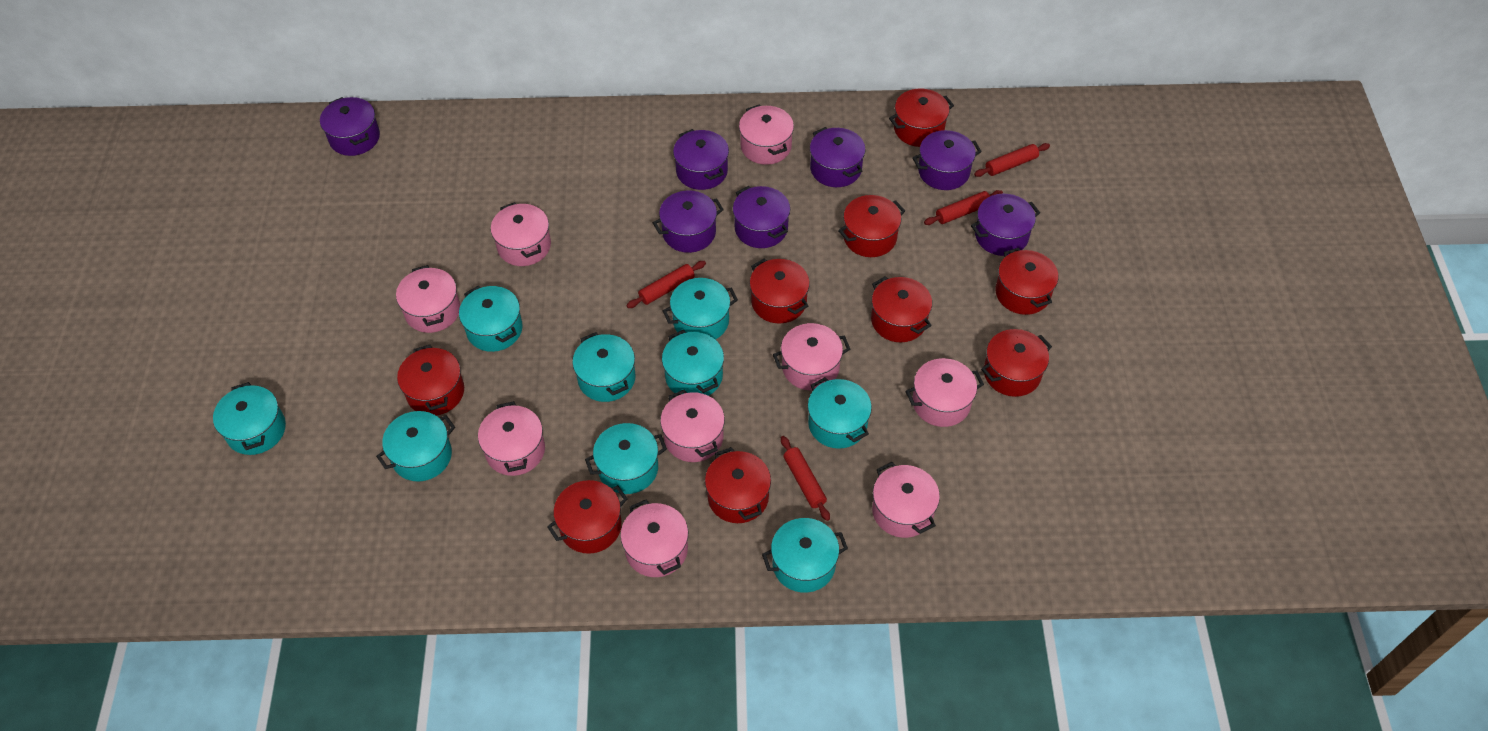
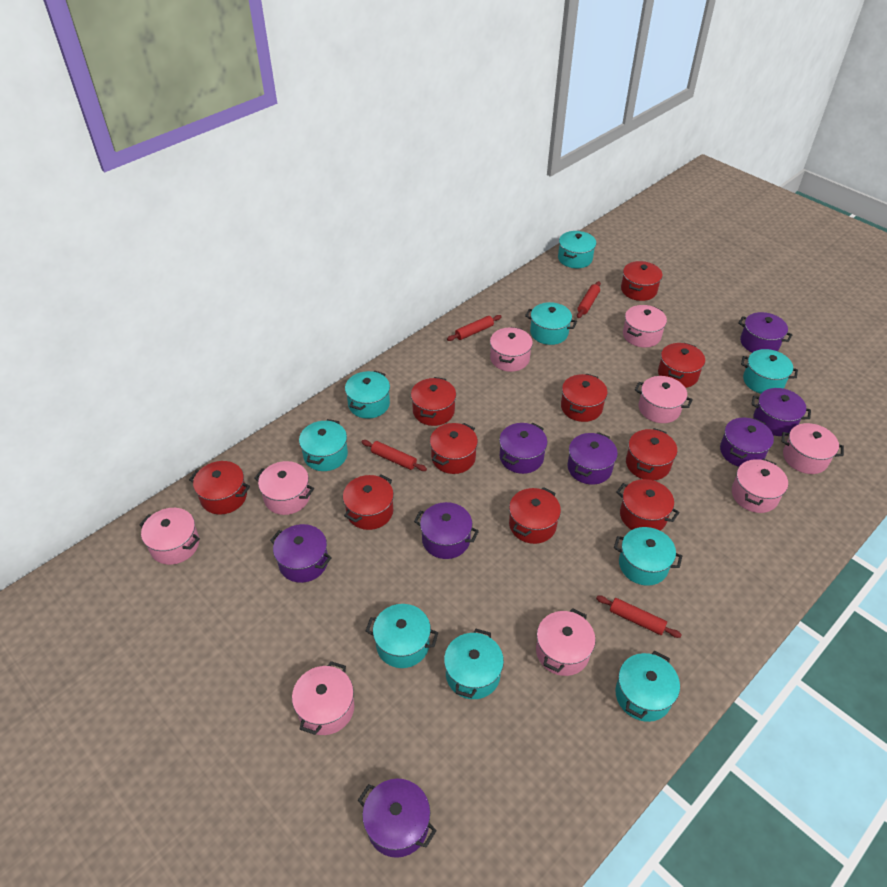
purple pot: 7 -> 8
red pot: 9 -> 10

